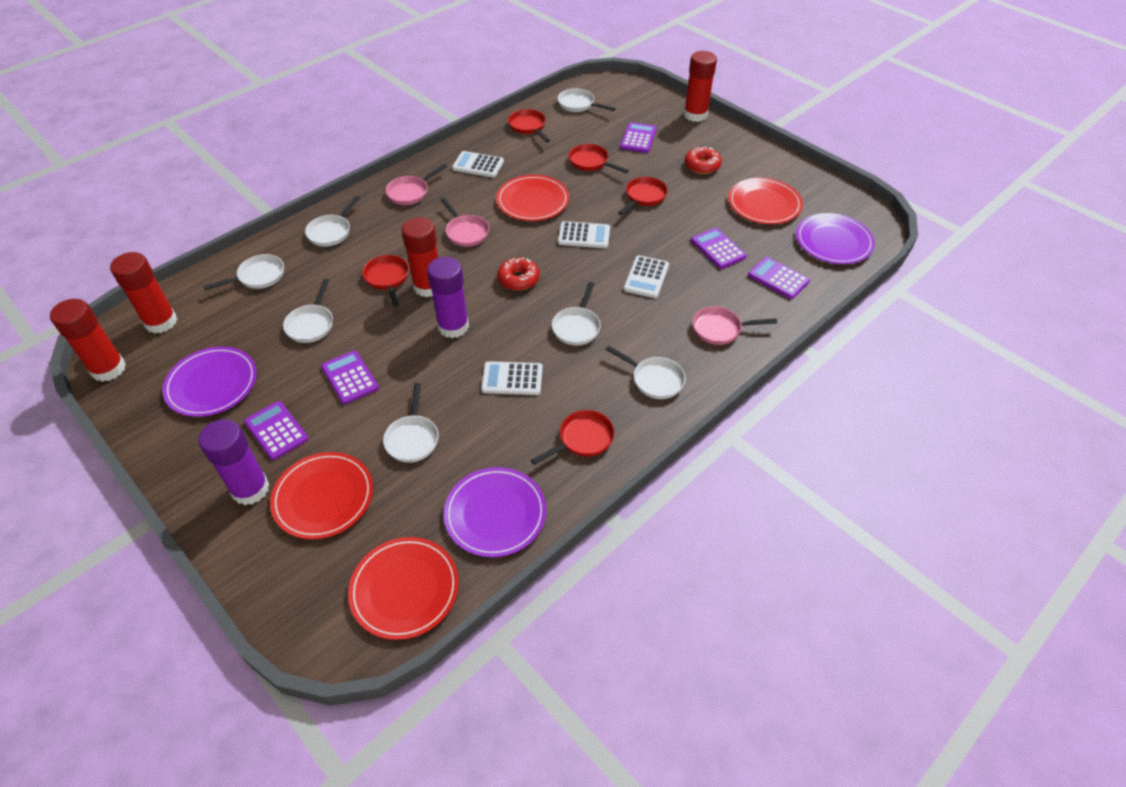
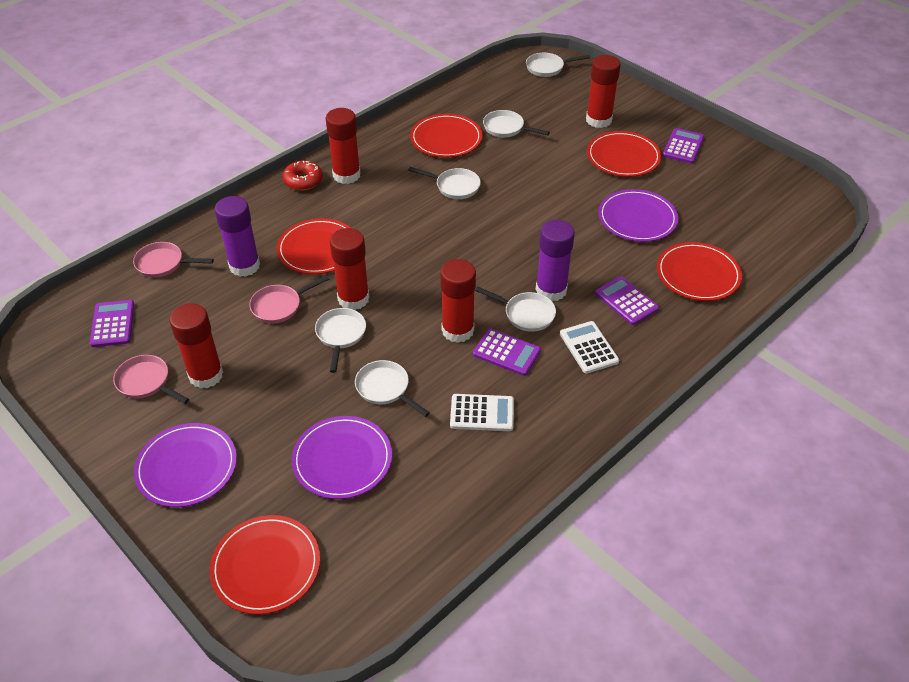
purple calculator: 5 -> 4
red donut: 2 -> 1
red glue stick: 4 -> 5
red pan: 5 -> 0
red plate: 4 -> 5
white calculator: 4 -> 2
white pan: 7 -> 6

